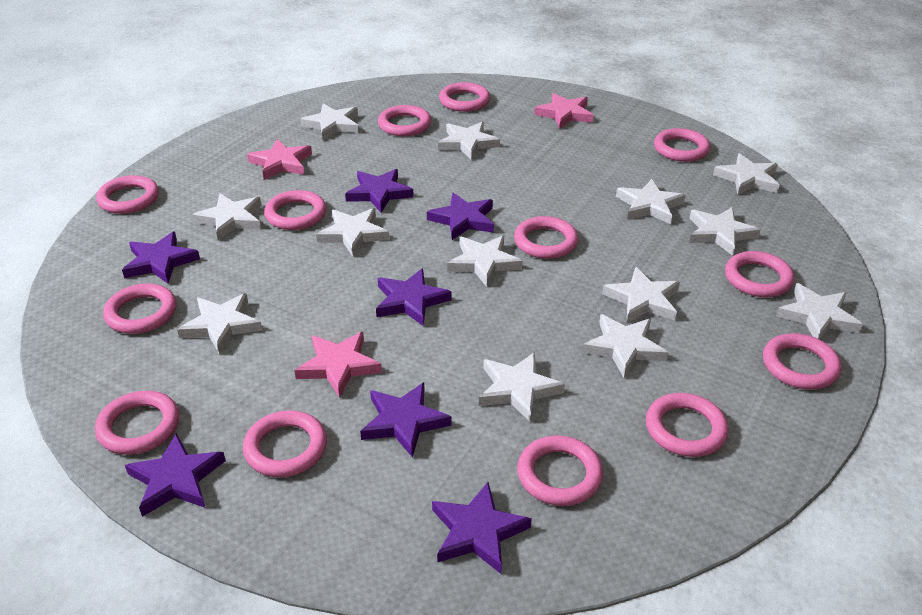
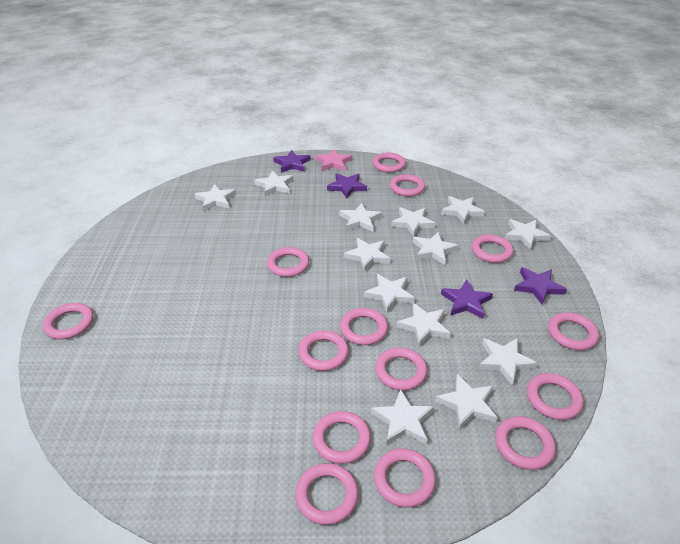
pink ring: 13 -> 14
pink star: 3 -> 1
purple star: 7 -> 4

